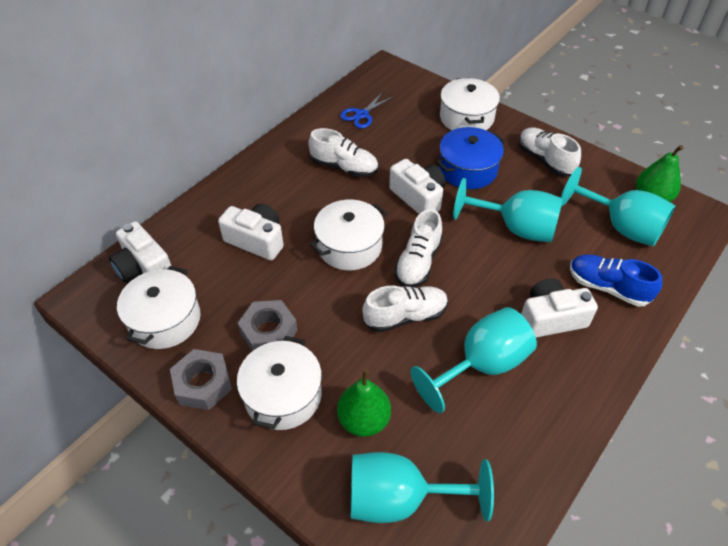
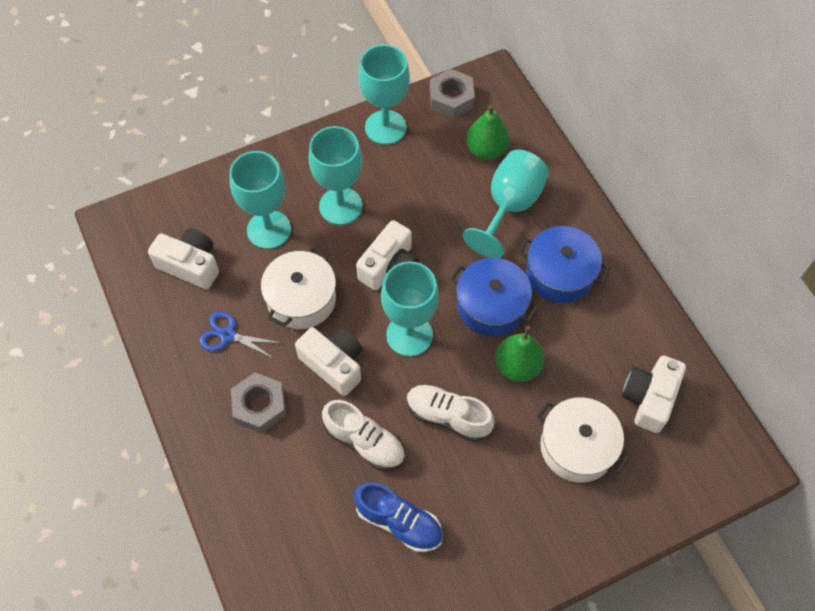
blue pot: 1 -> 2
turquoise goblet: 4 -> 5
white pot: 4 -> 2
white shoe: 4 -> 2

